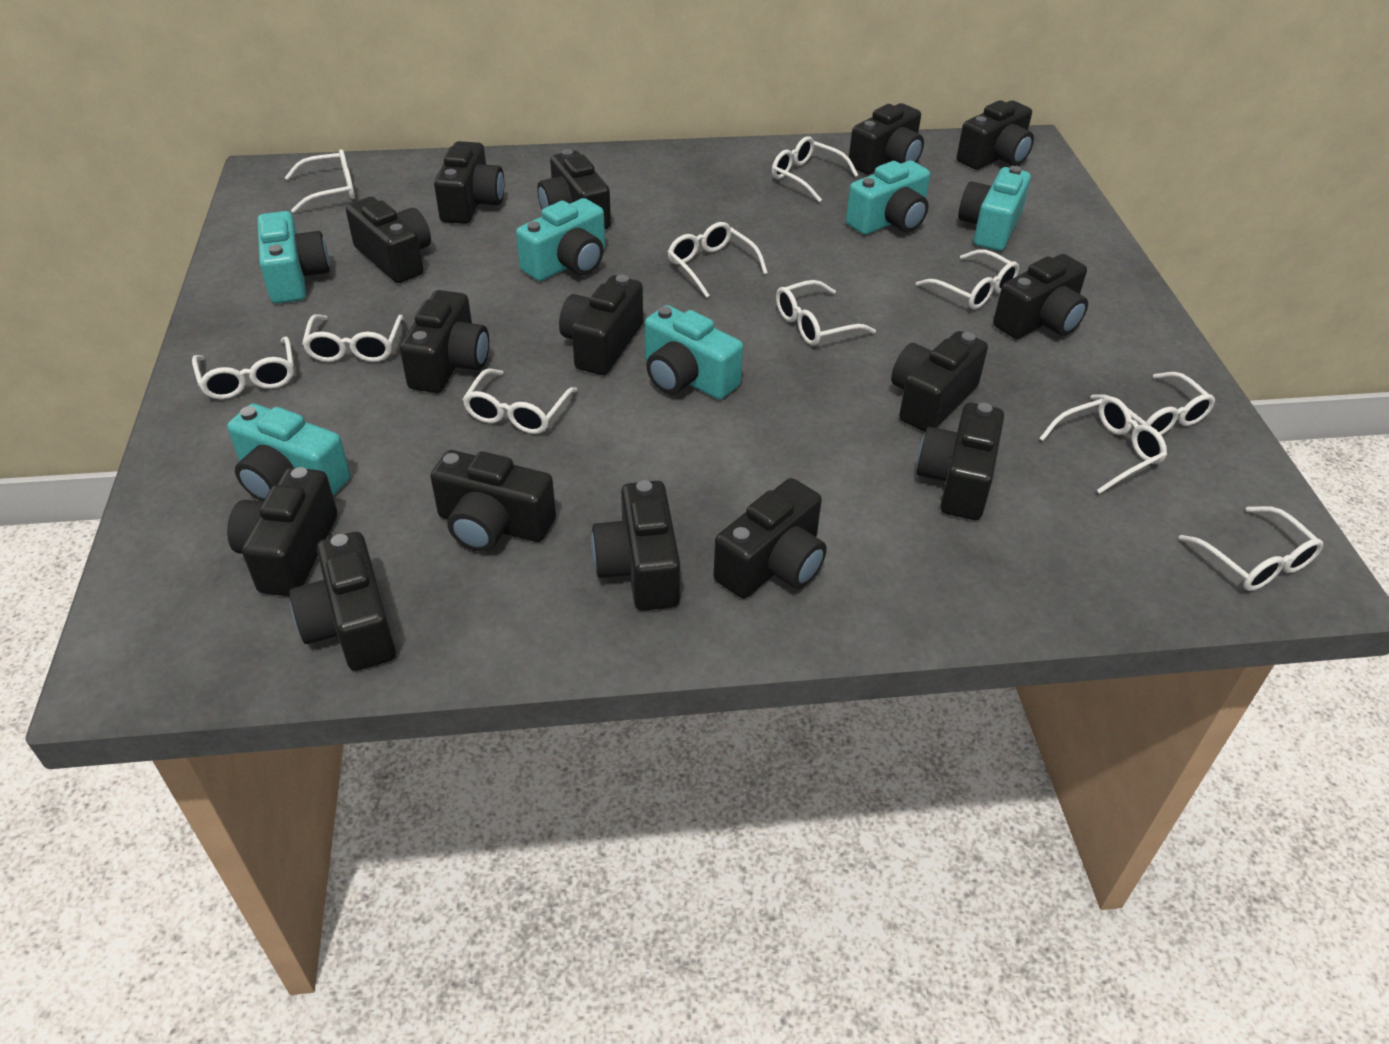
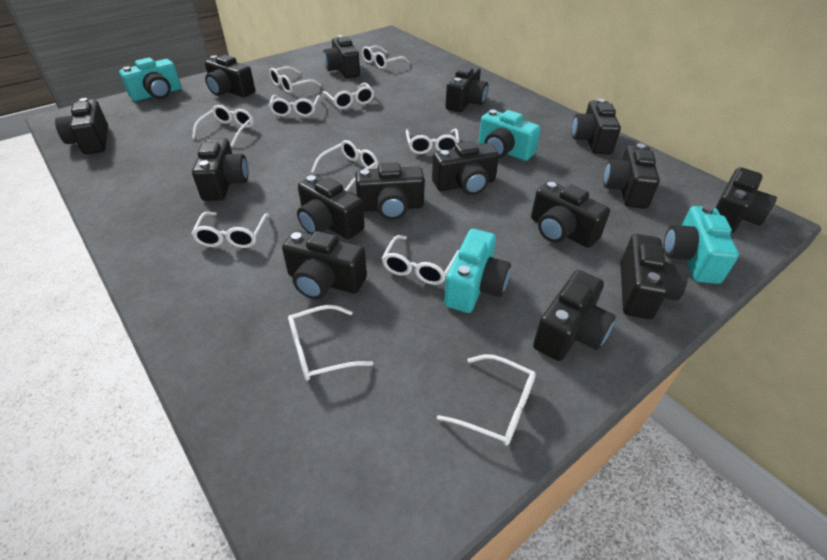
turquoise camera: 6 -> 4

